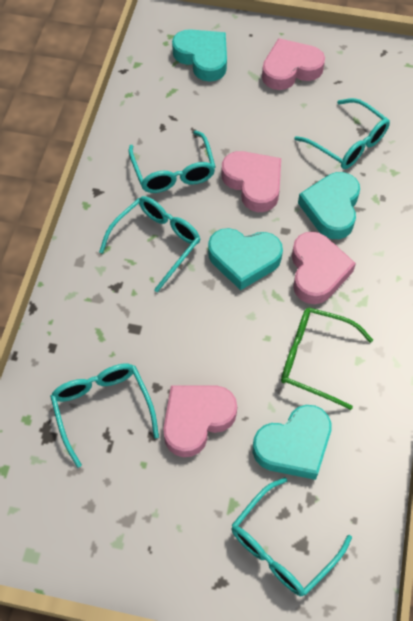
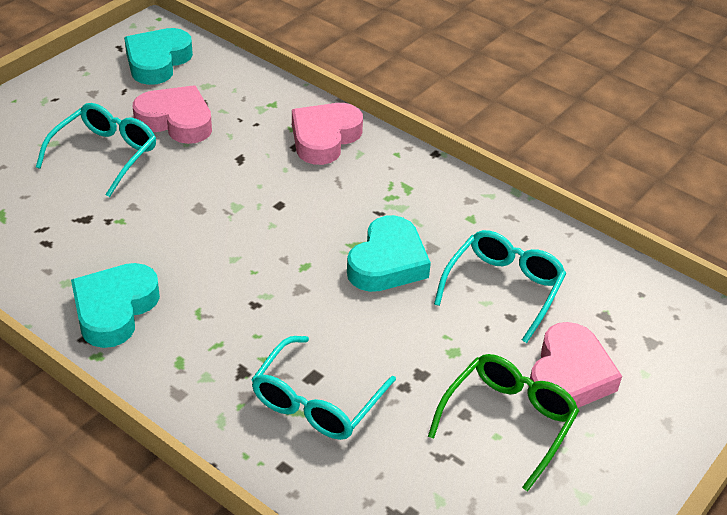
pink heart: 4 -> 3
turquoise glasses: 5 -> 3
turquoise heart: 4 -> 3

